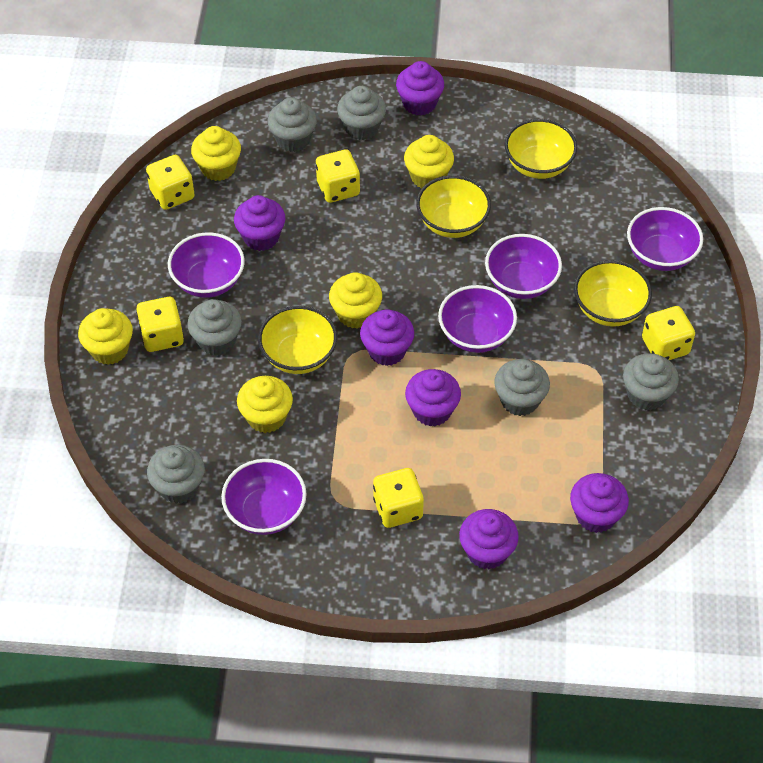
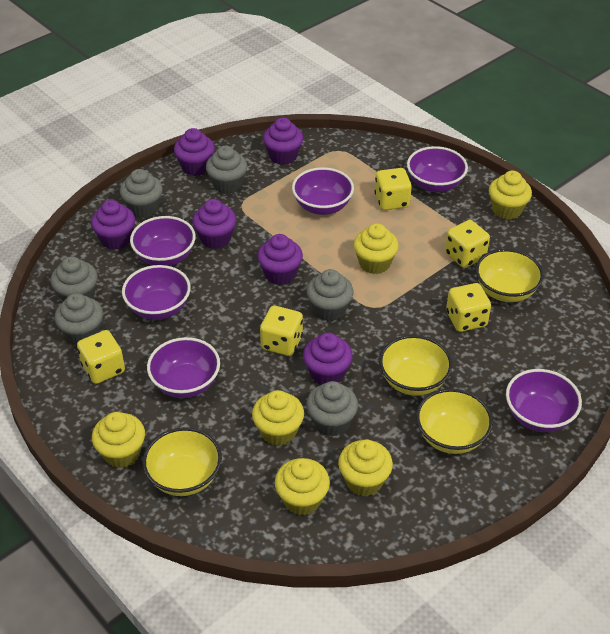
purple bowl: 5 -> 6
yellow cupcake: 5 -> 6

